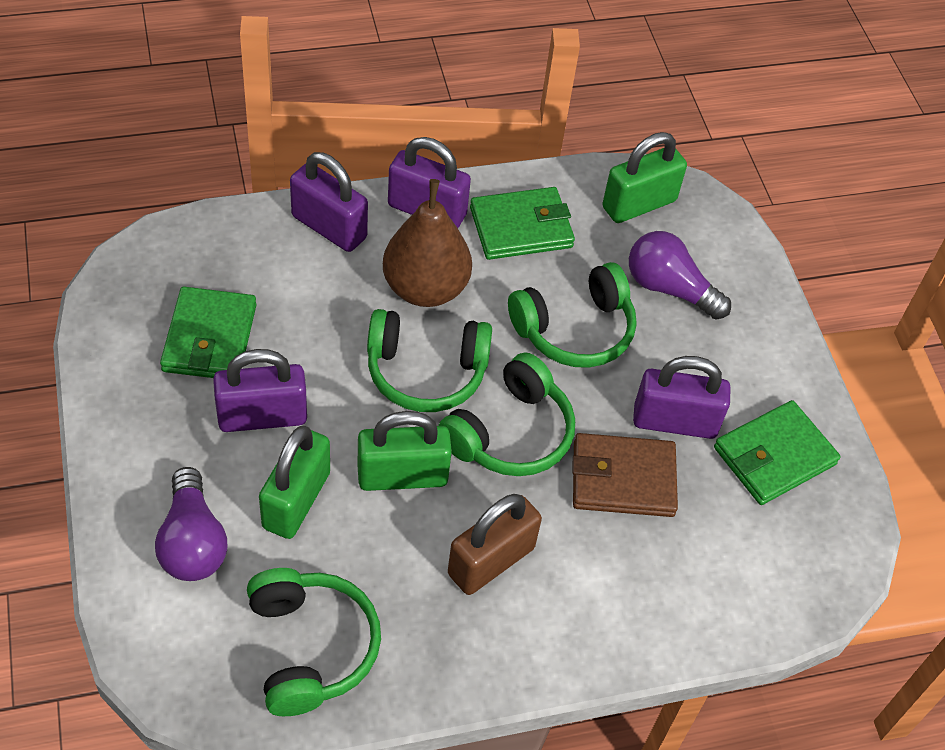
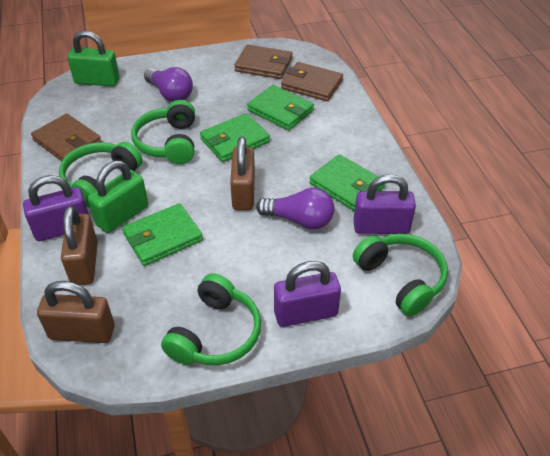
brown padlock: 1 -> 3
brown pear: 1 -> 0
brown wallet: 1 -> 3
green padlock: 3 -> 2
green wallet: 3 -> 4
purple padlock: 4 -> 3

